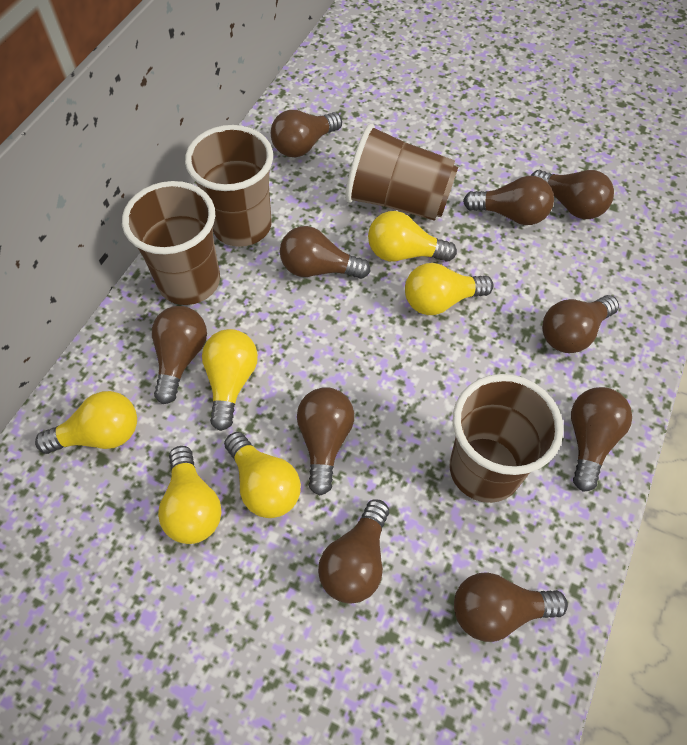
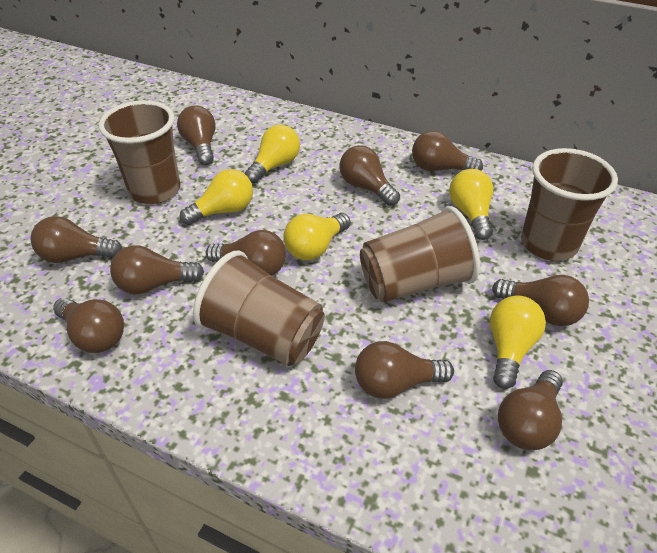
yellow light bulb: 6 -> 5

